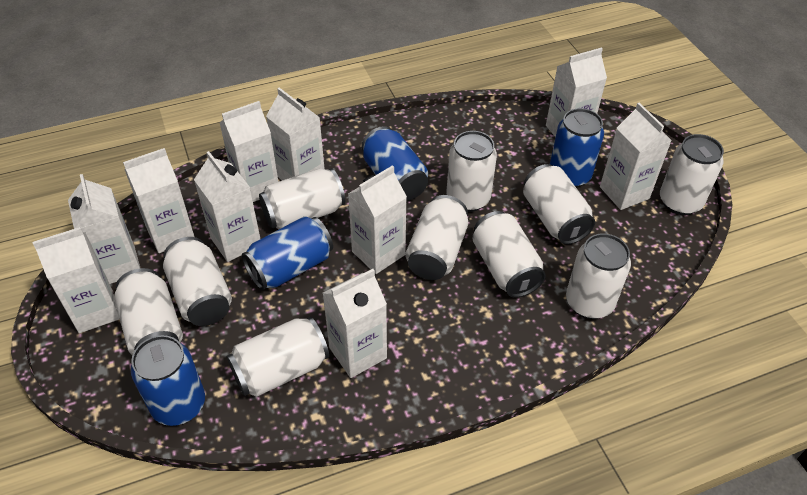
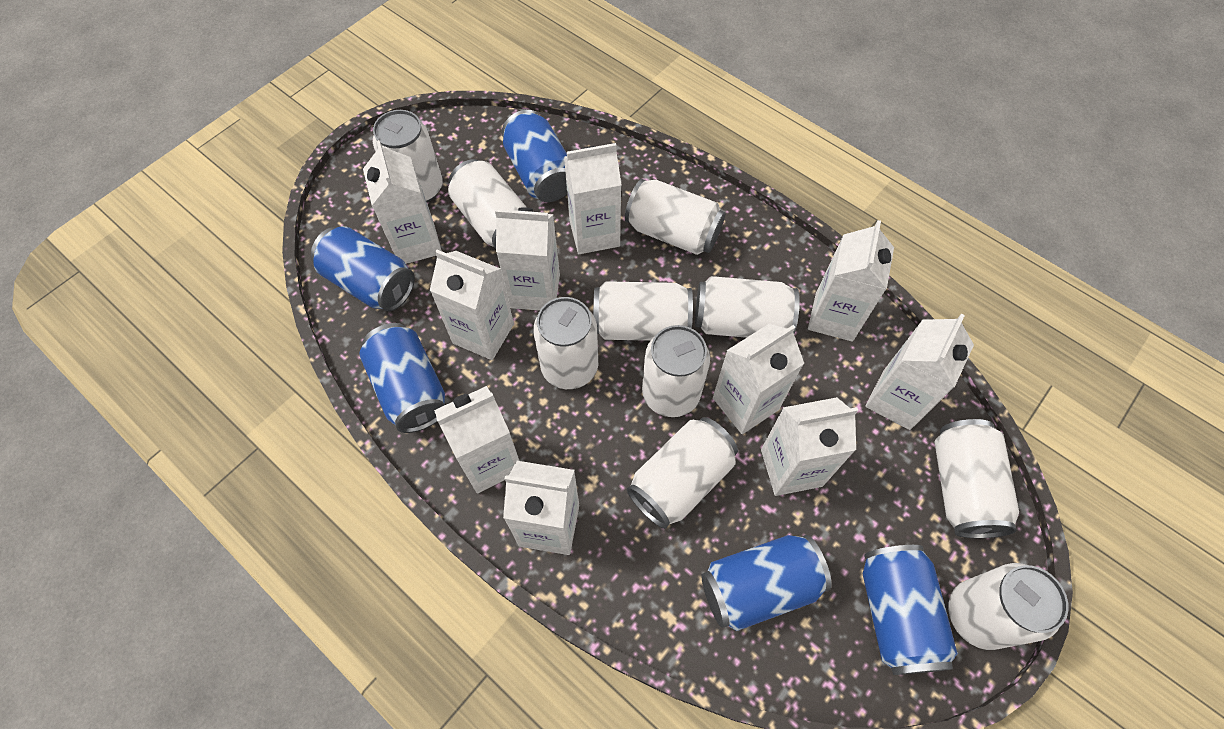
blue can: 4 -> 5

